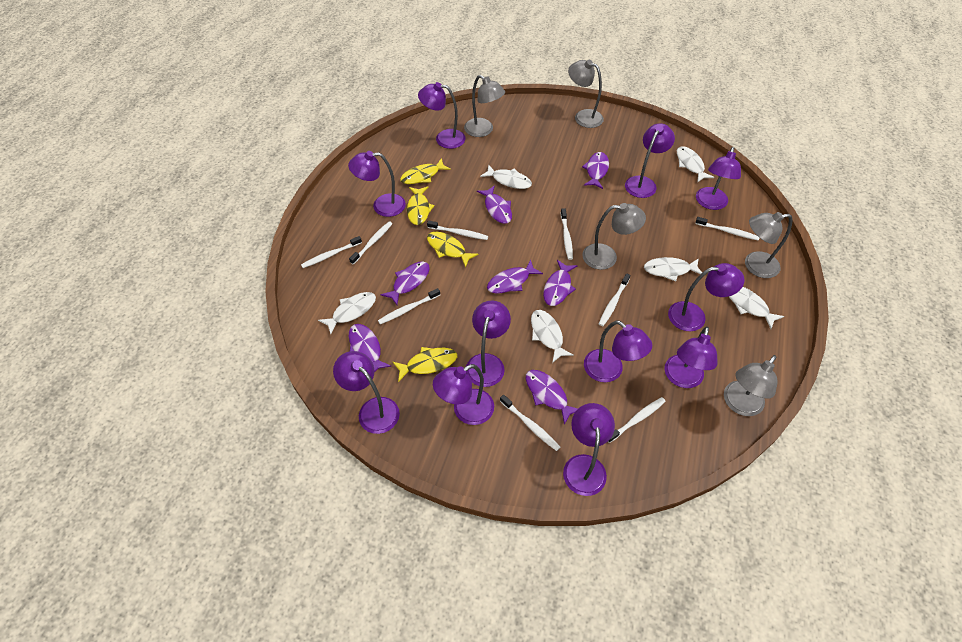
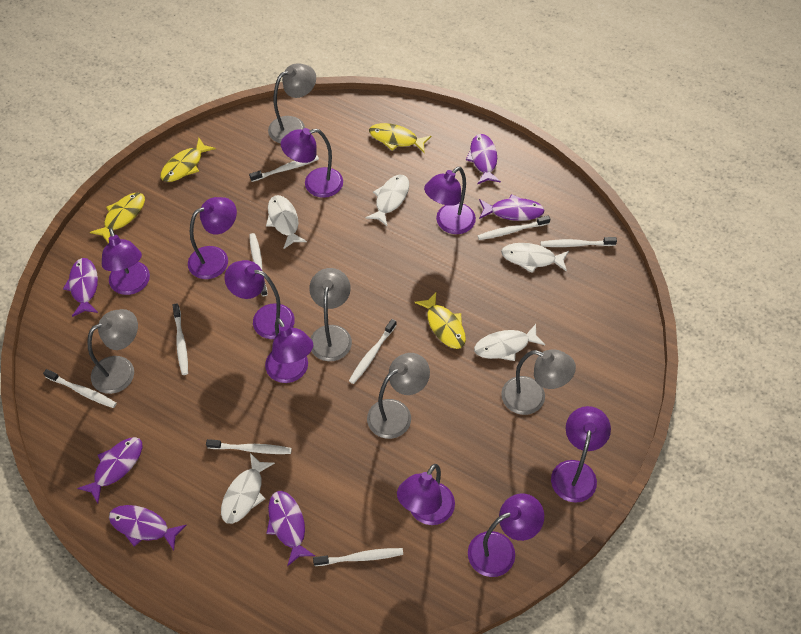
purple fish: 7 -> 6
purple lamp: 11 -> 9
white fish: 6 -> 5

